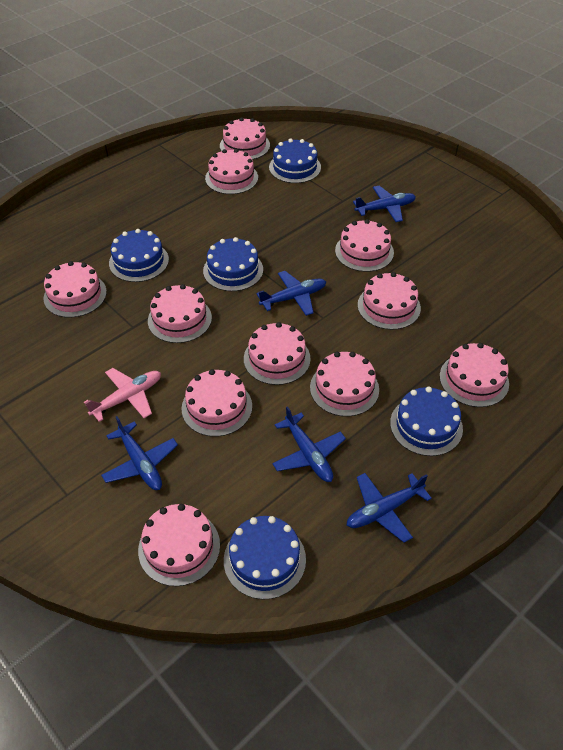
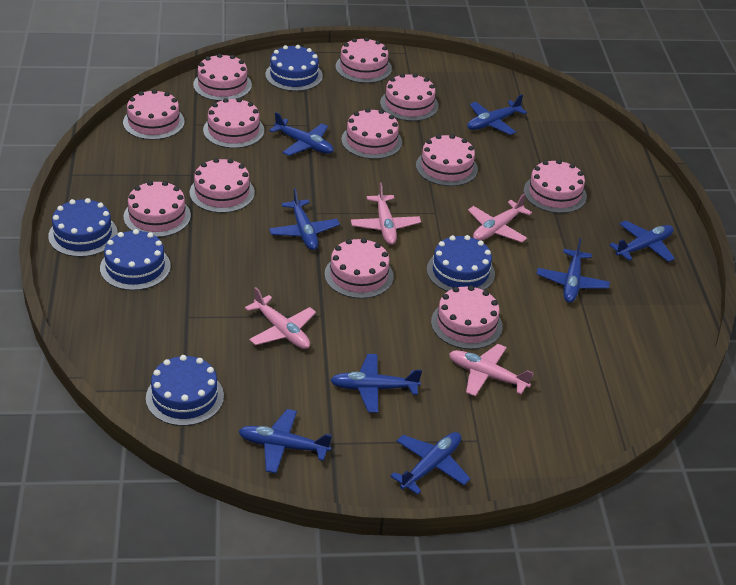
blue plane: 5 -> 8
pink cake: 11 -> 12
pink plane: 1 -> 4

